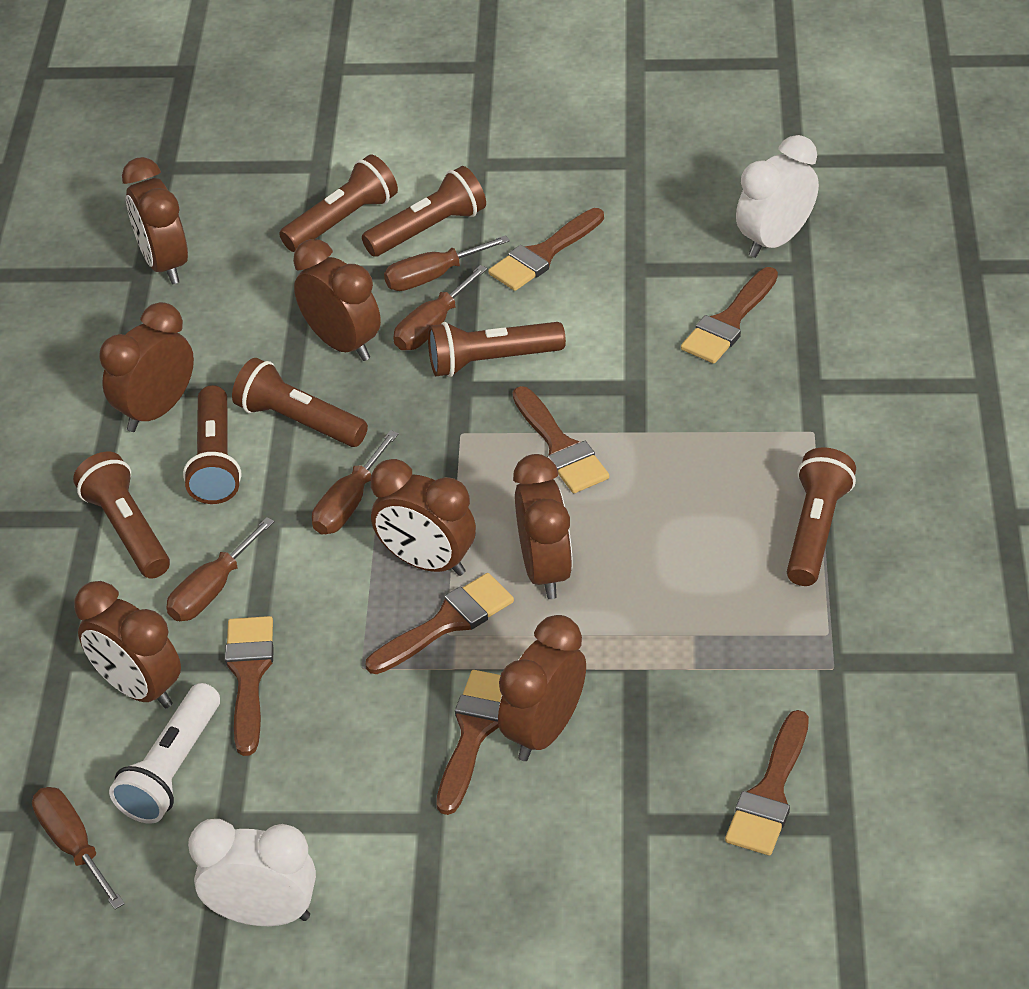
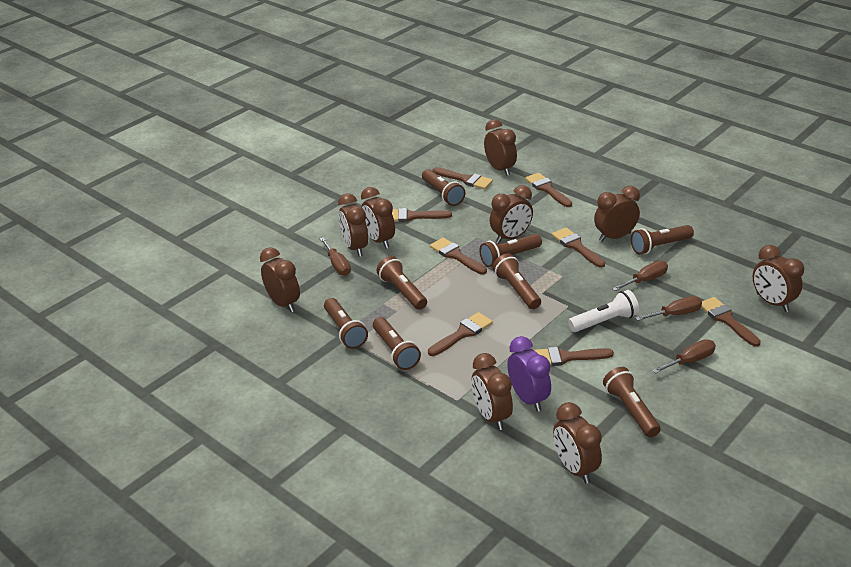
brown brush: 7 -> 8
brown clock: 7 -> 9
brown flashlight: 7 -> 8
brown screwdriver: 5 -> 4
purple clock: 0 -> 1
white clock: 2 -> 0

